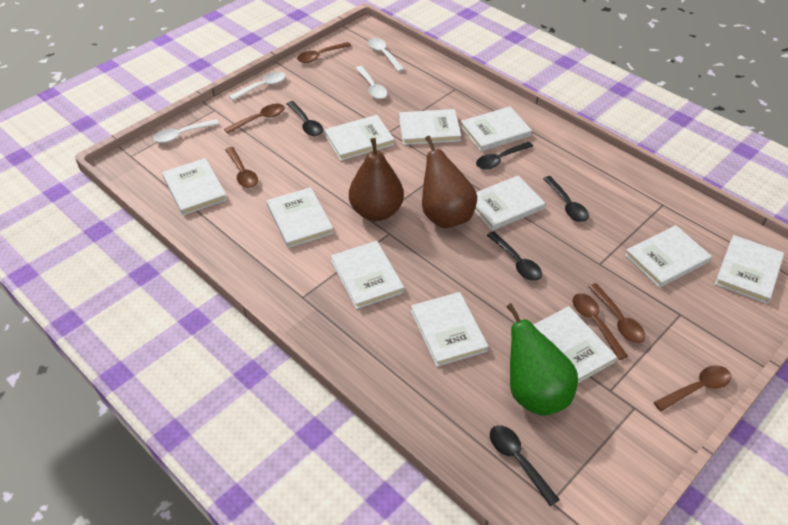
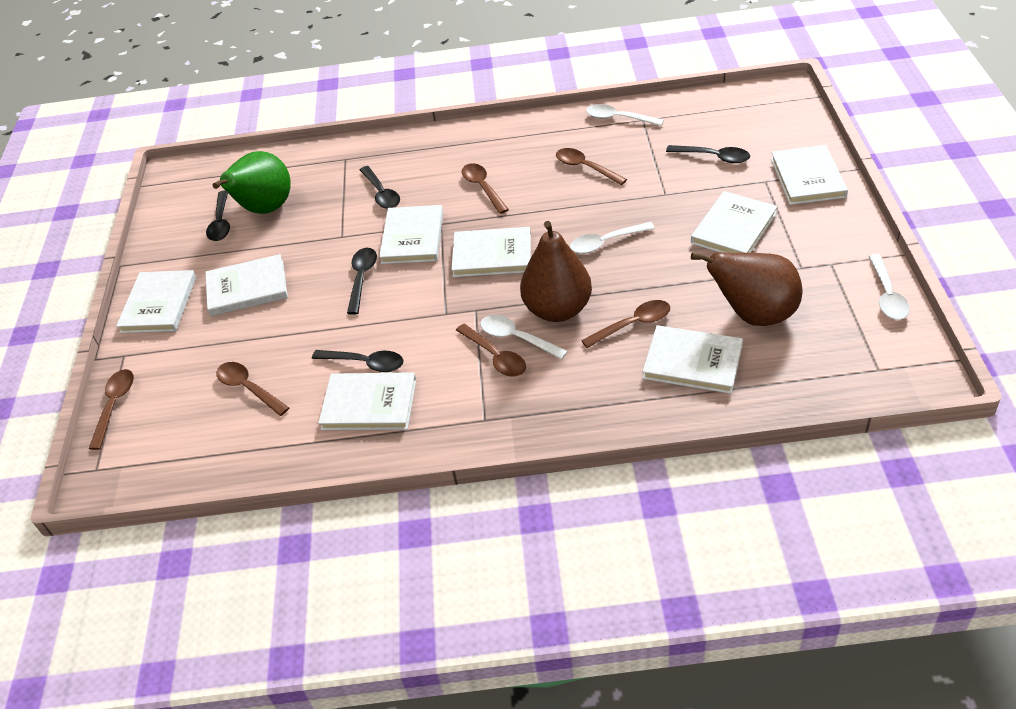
white book: 11 -> 8

